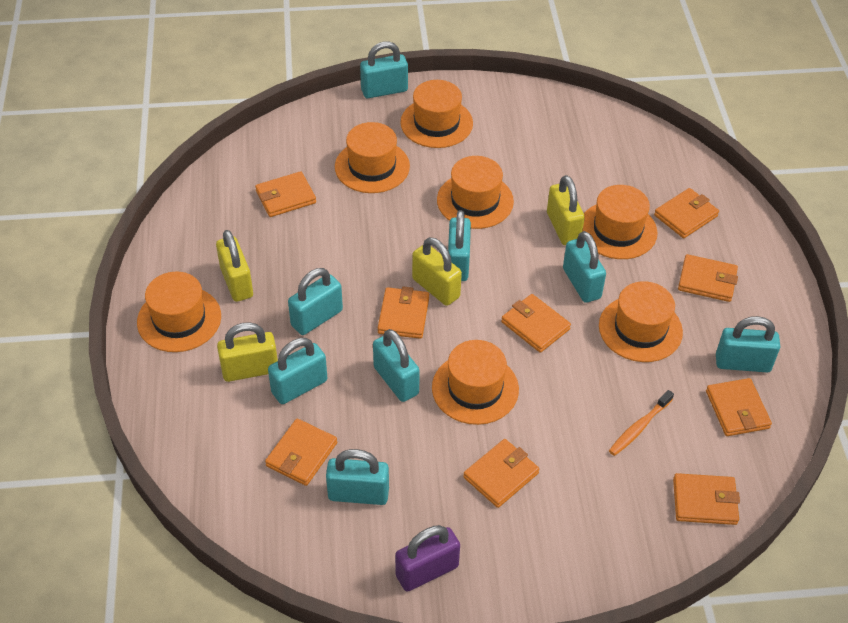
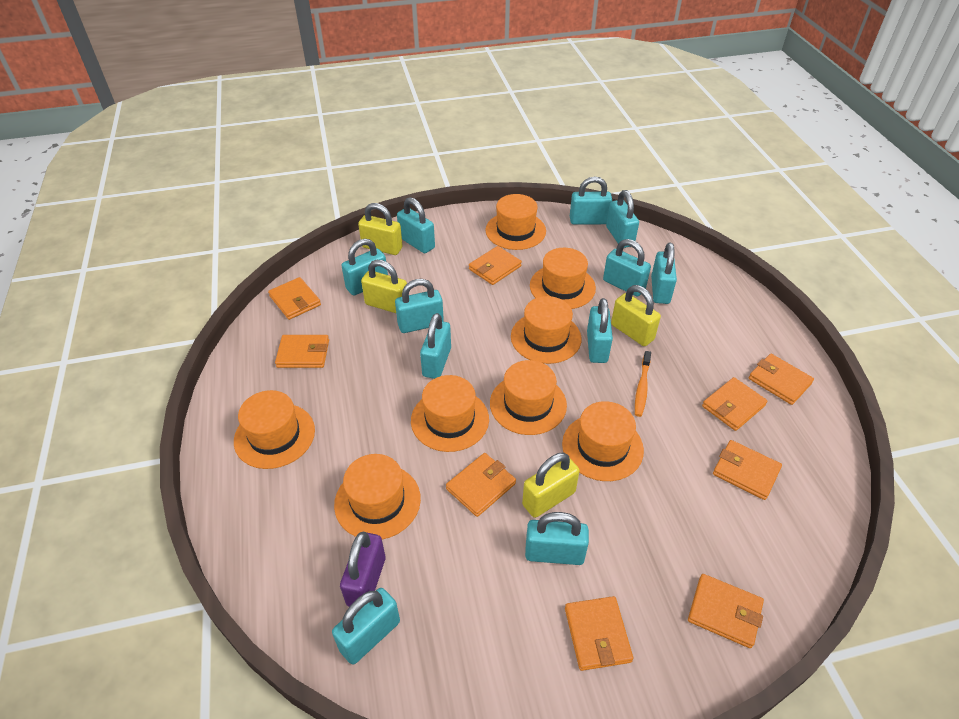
orange hat: 7 -> 8
turquoise padlock: 8 -> 11

